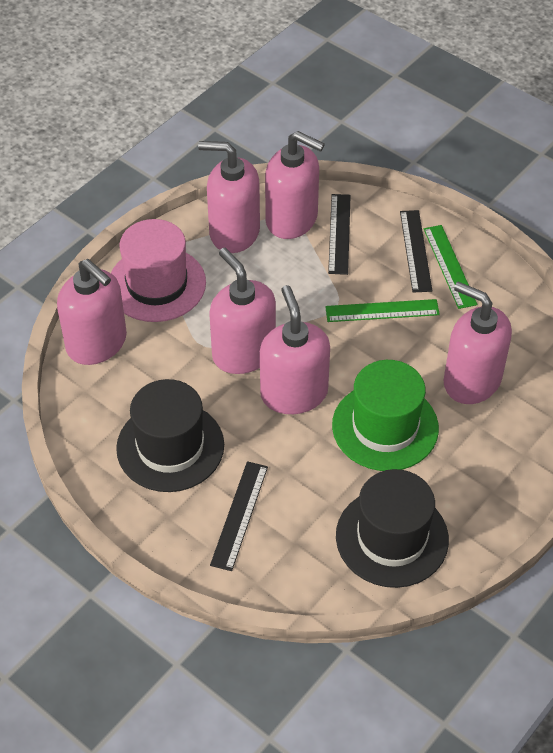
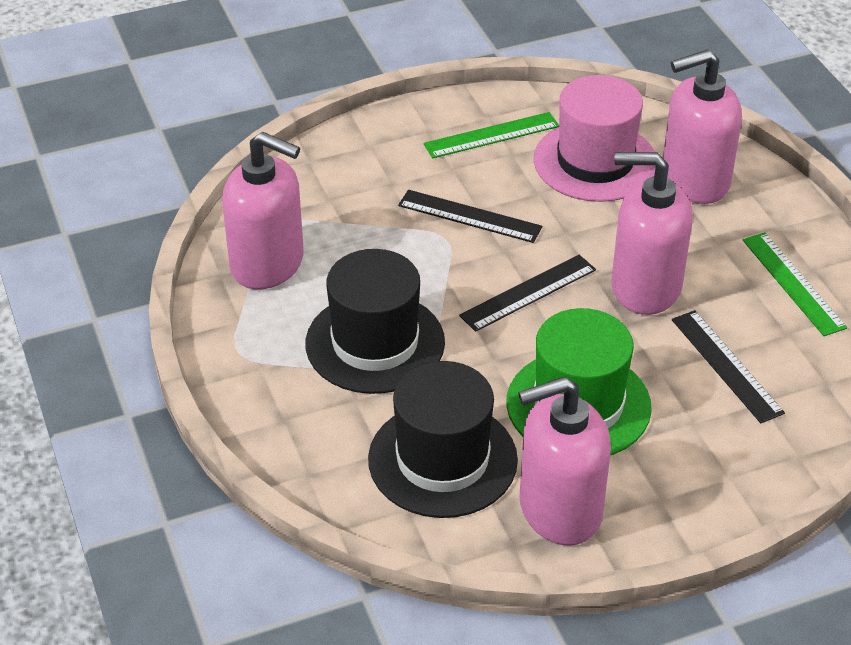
pink soap dispenser: 6 -> 4

